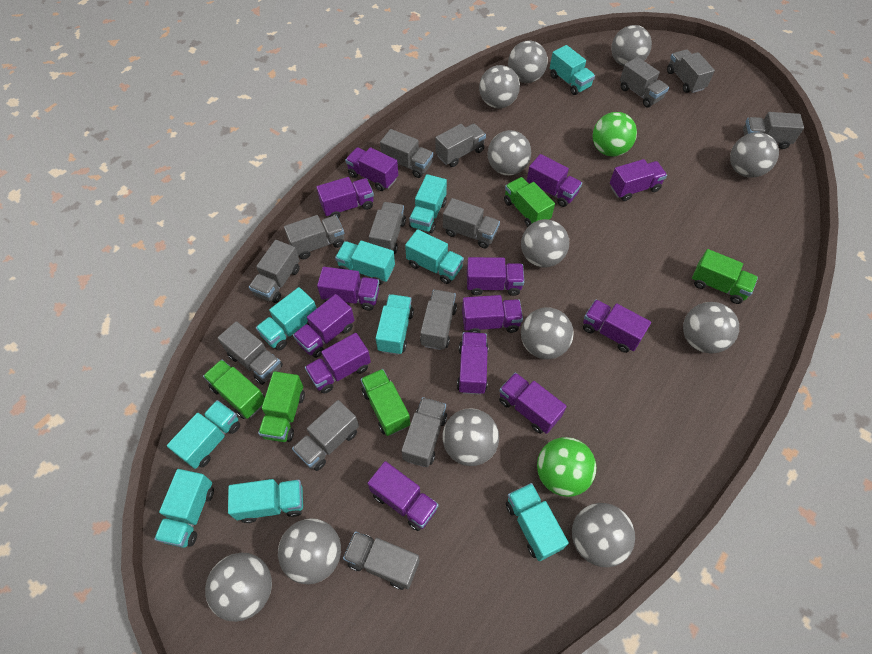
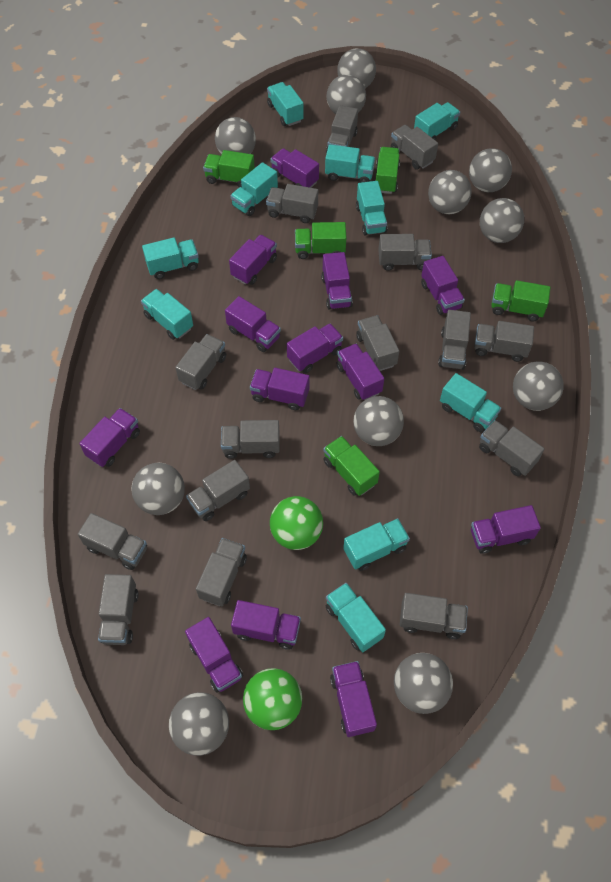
grey ball: 12 -> 11
grey truck: 14 -> 15

